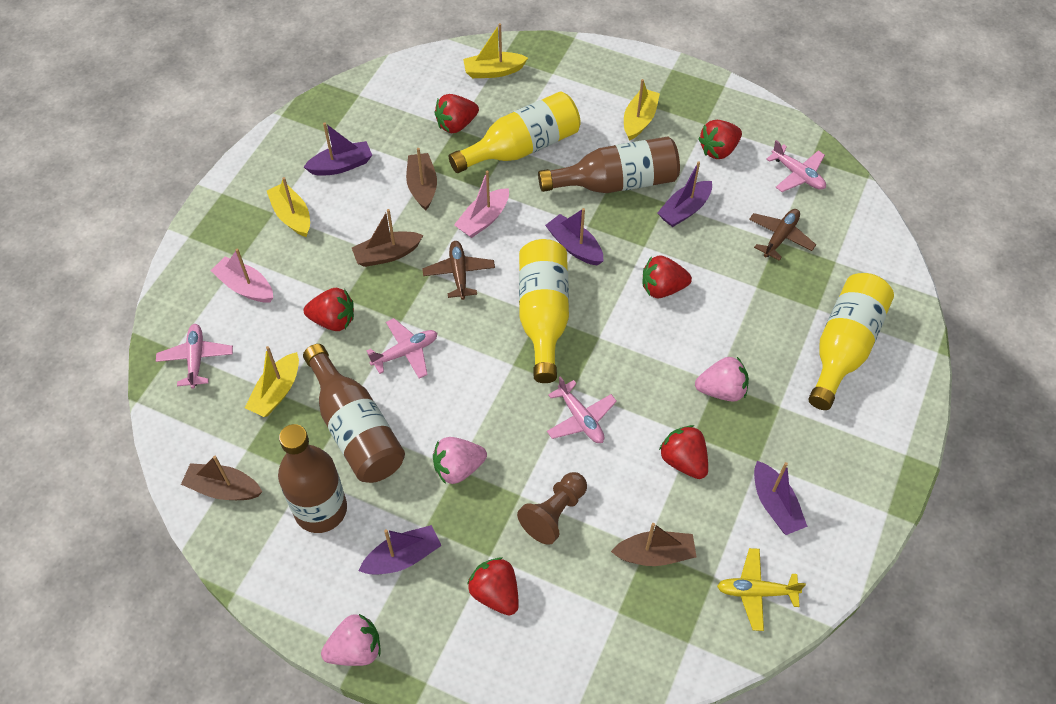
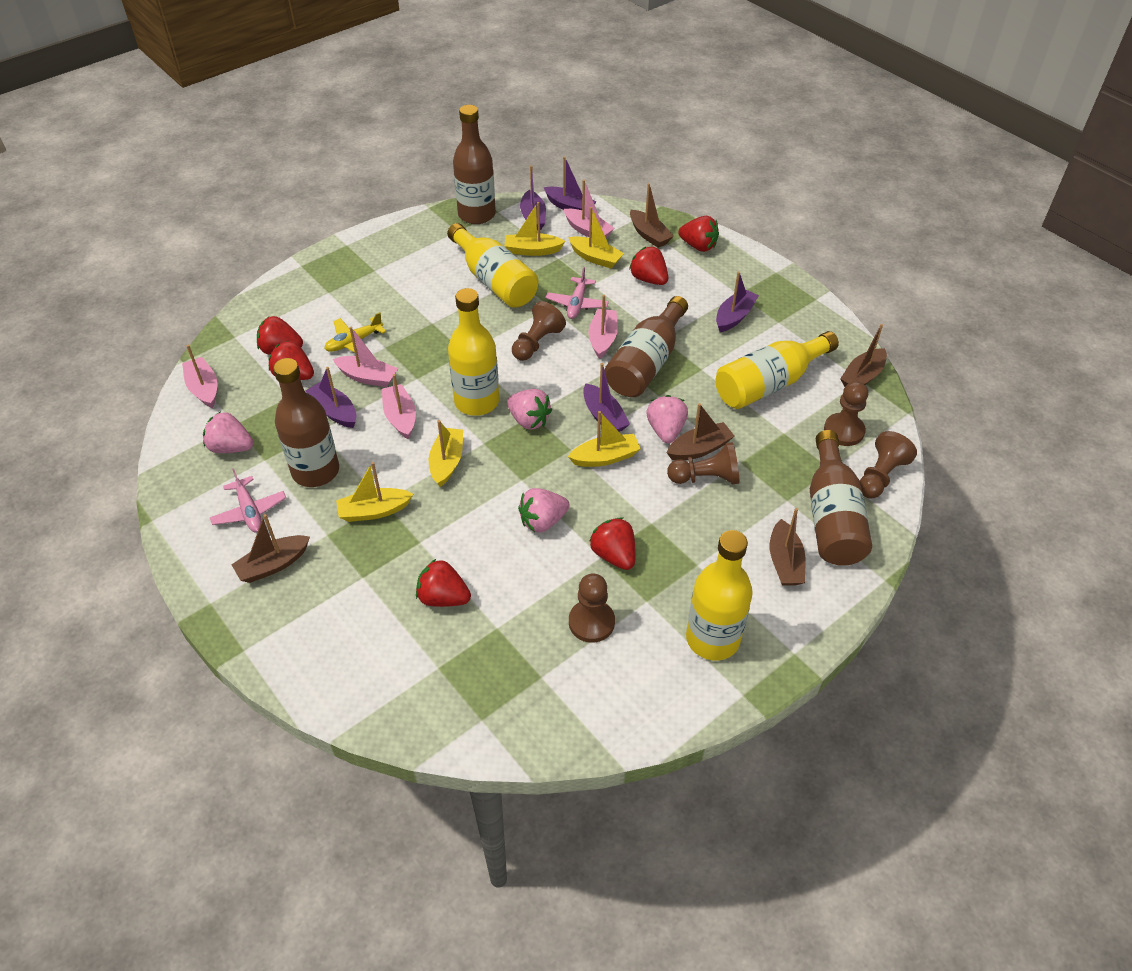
brown boat: 4 -> 5
brown bottle: 3 -> 4
brown pawn: 1 -> 5
brown plane: 2 -> 0
pink boat: 2 -> 5
pink plane: 4 -> 2
pink strawberry: 3 -> 4
yellow boat: 4 -> 5
yellow bottle: 3 -> 4

